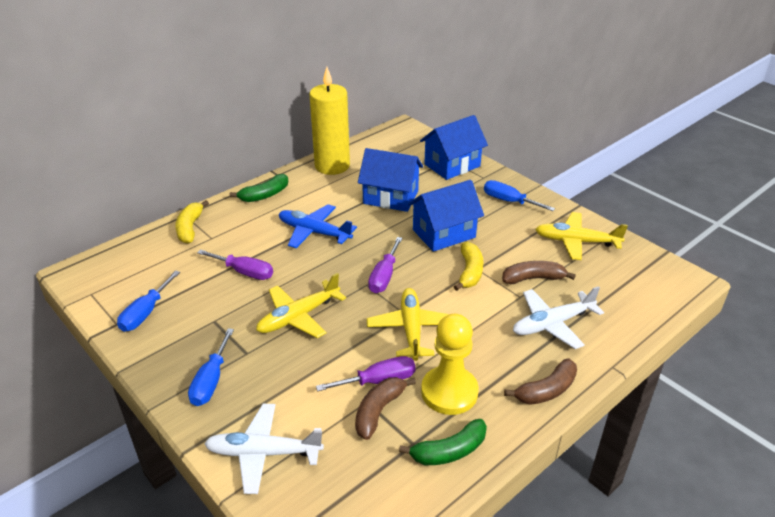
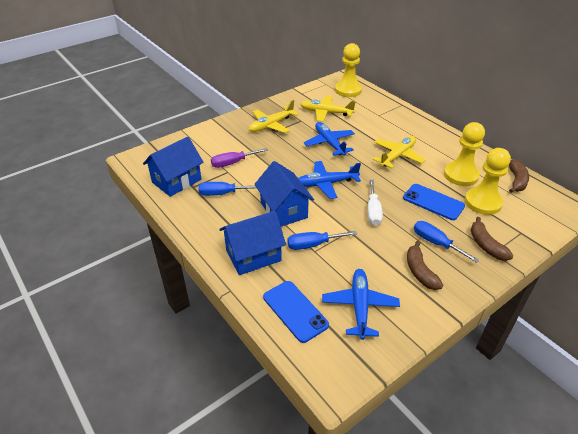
blue phone: 0 -> 2
blue plane: 1 -> 3
green banana: 2 -> 0
purple screwdriver: 3 -> 1
white plane: 2 -> 0
white screwdriver: 0 -> 1
yellow banana: 2 -> 0
yellow candle: 1 -> 0
yellow pawn: 1 -> 3

